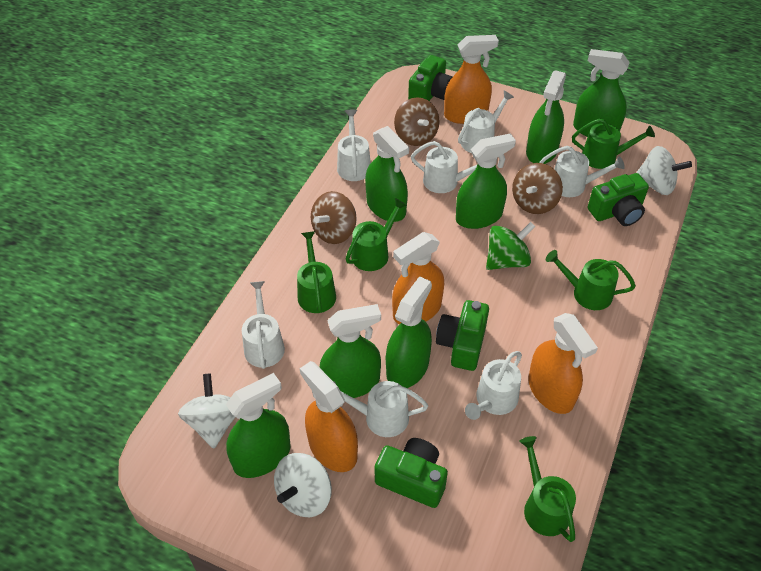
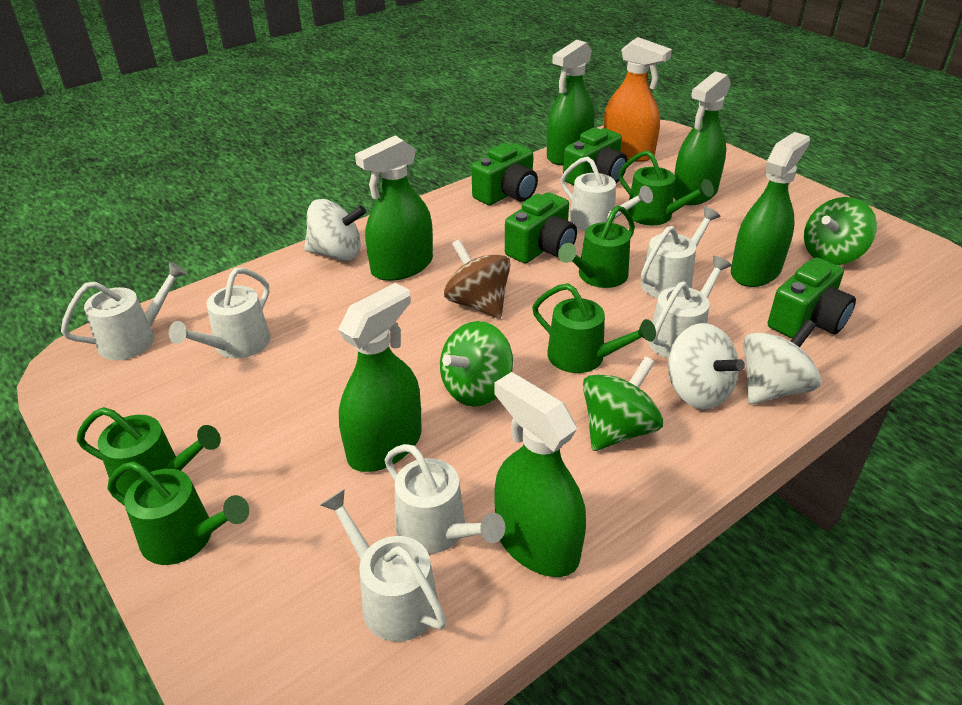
brown spinning top: 3 -> 1
green spinning top: 1 -> 3
green spray bottle: 7 -> 6
orange spray bottle: 4 -> 1

